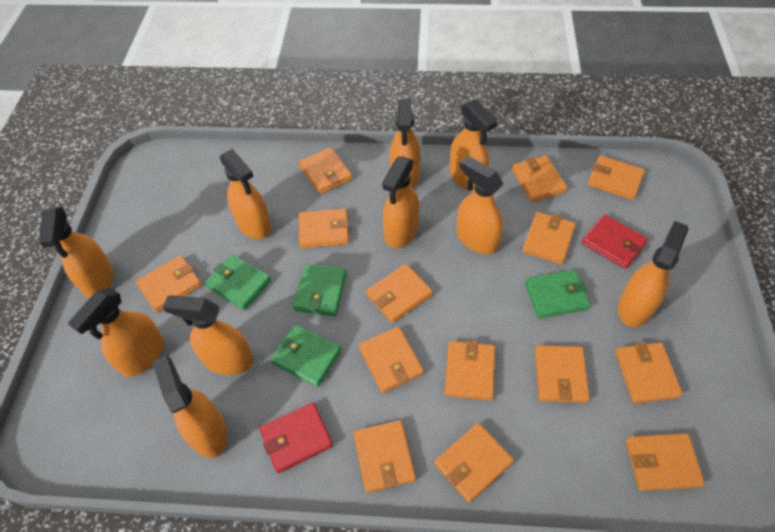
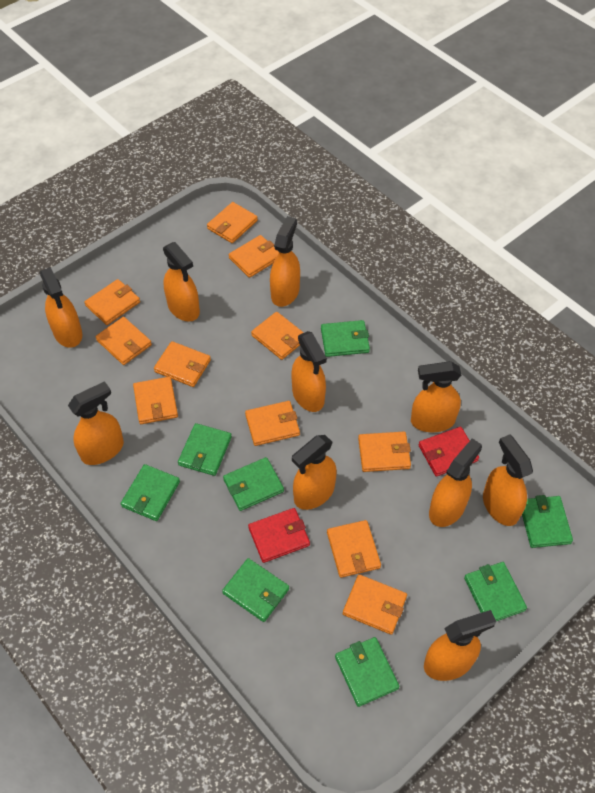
green wallet: 4 -> 8
orange wallet: 14 -> 11

